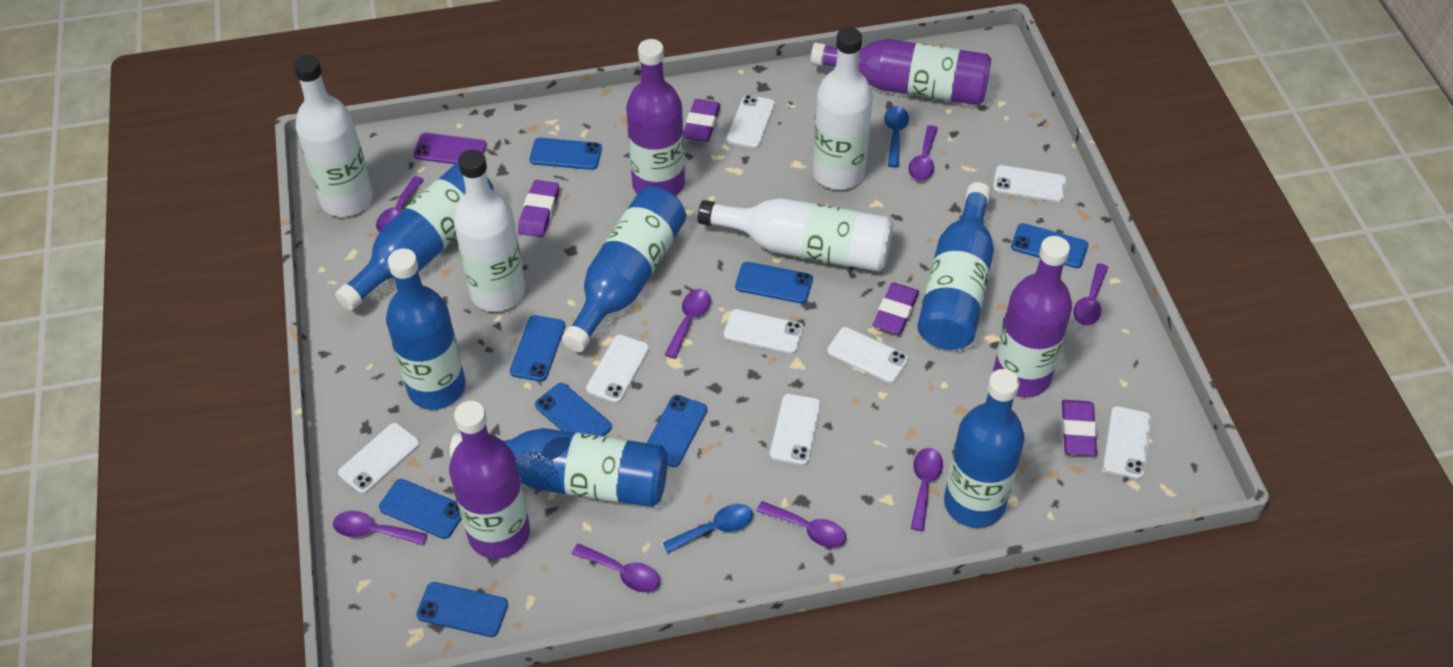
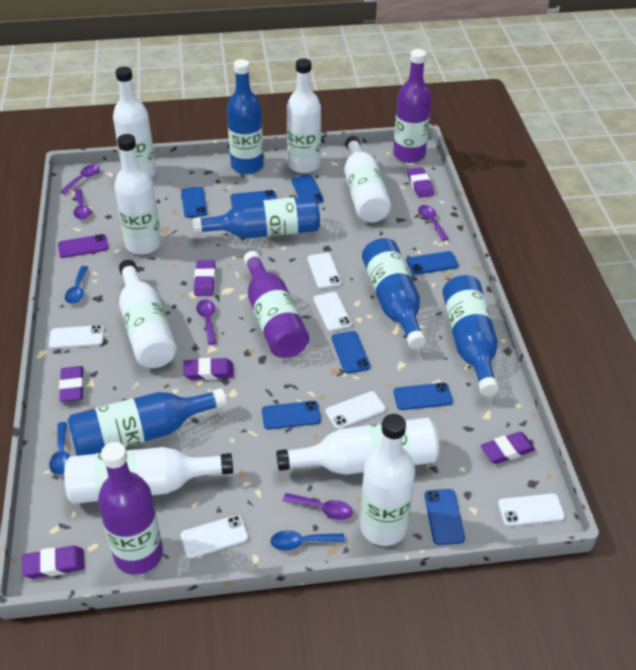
blue bottle: 6 -> 5
blue spoon: 2 -> 3
purple bottle: 4 -> 3
purple eraser: 4 -> 6
purple spoon: 8 -> 5
white bottle: 4 -> 8
white phone: 8 -> 6

